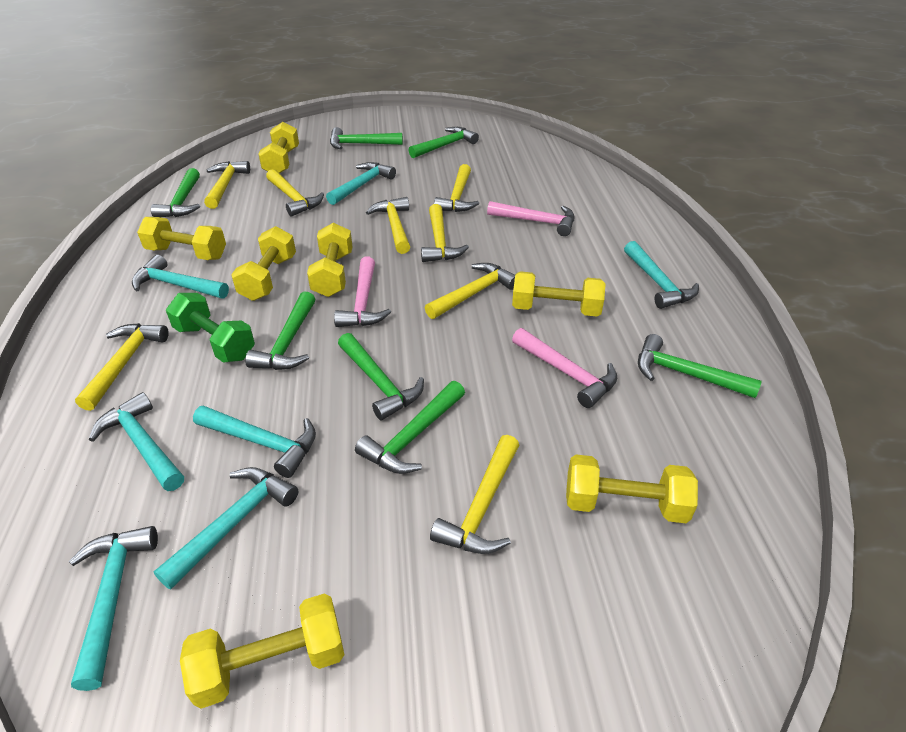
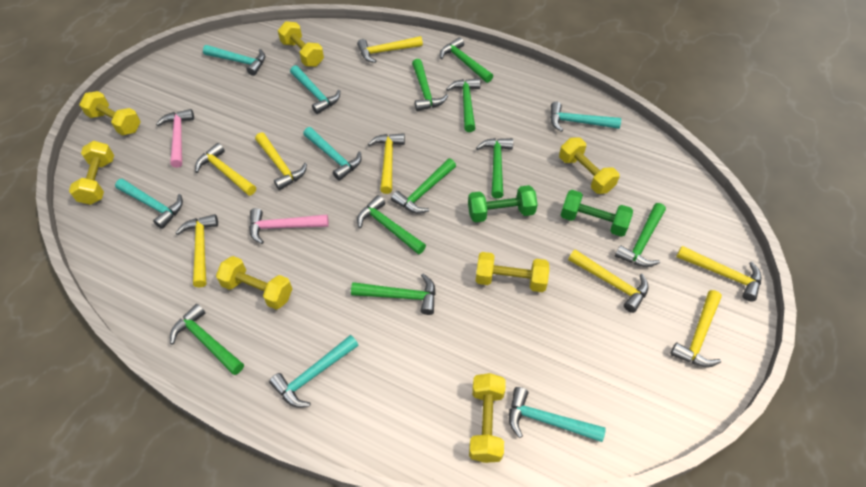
green dumbbell: 1 -> 2
green hammer: 7 -> 9
pink hammer: 3 -> 2

